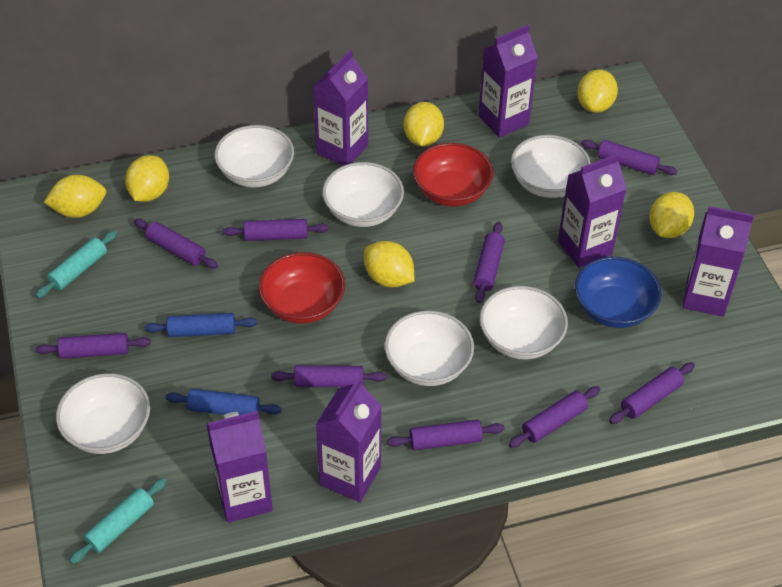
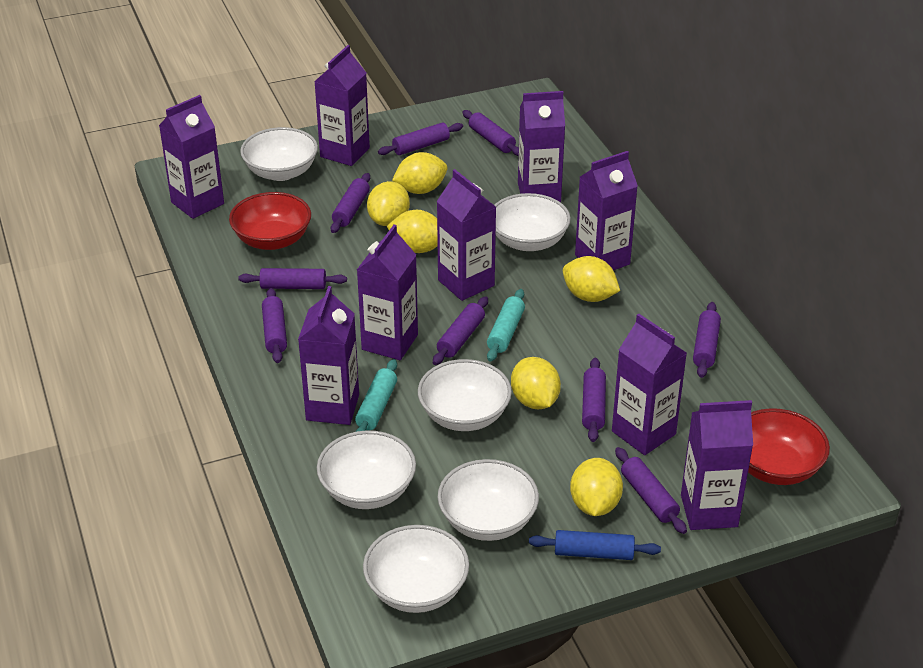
blue bowl: 1 -> 0
blue rolling pin: 2 -> 1
purple carton: 6 -> 9

